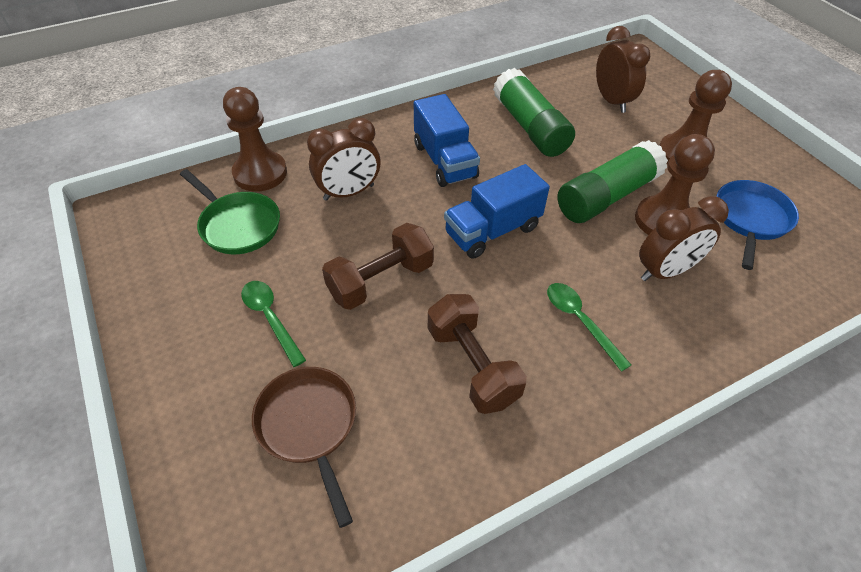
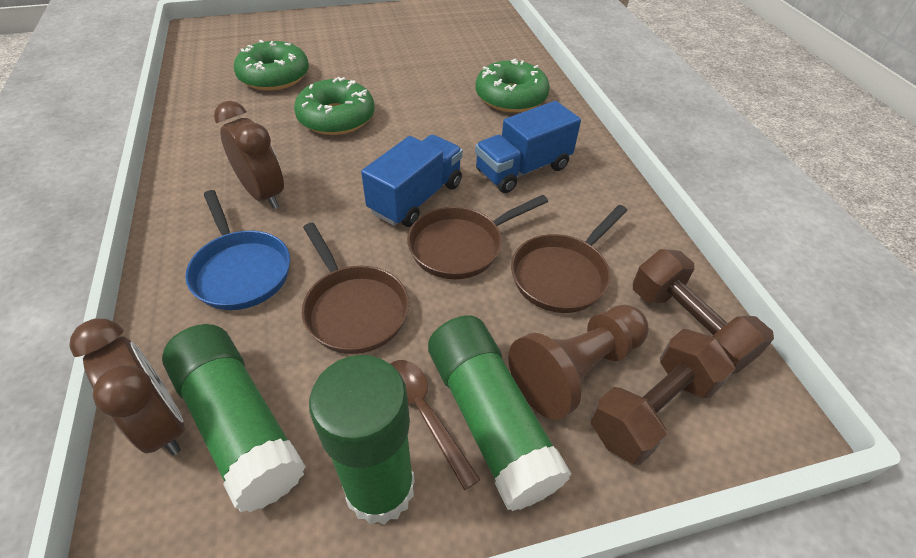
brown clock: 3 -> 2
brown pan: 1 -> 3
brown pawn: 3 -> 1
brown spoon: 0 -> 1
green donut: 0 -> 3
green glue stick: 2 -> 3
green pan: 1 -> 0
green spoon: 2 -> 0

